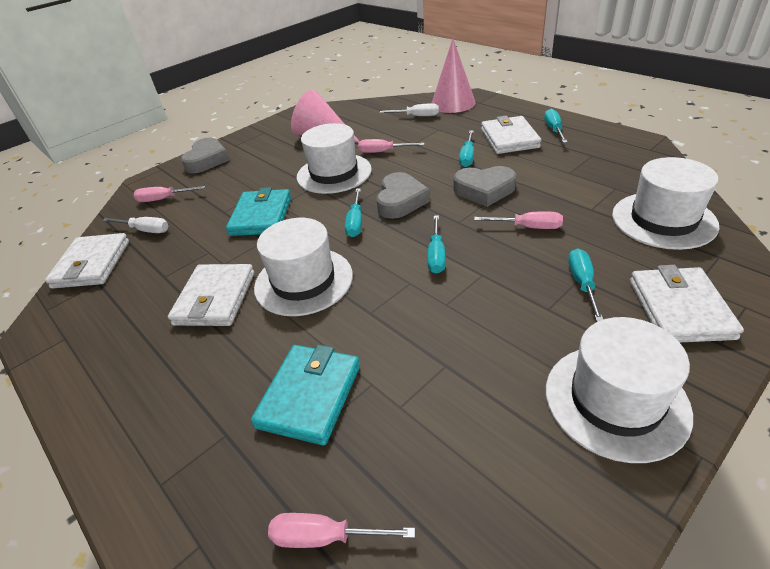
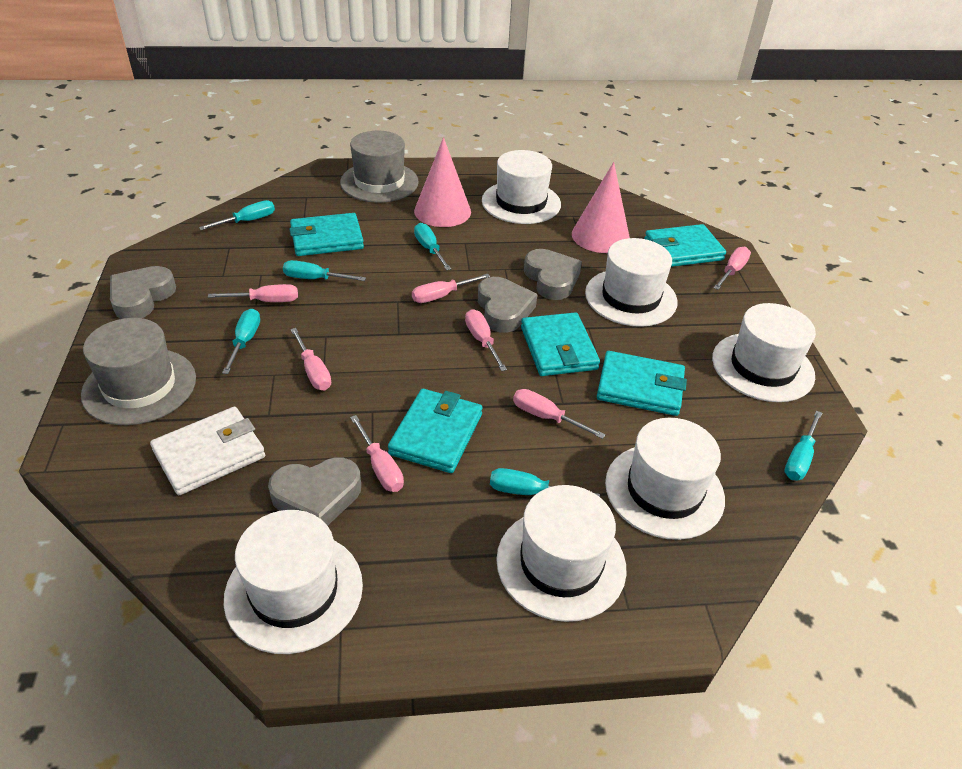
grey hat: 0 -> 2
grey heart: 3 -> 4
pink screwdriver: 4 -> 7
turquoise screwdriver: 5 -> 6
turquoise wallet: 2 -> 5
white hat: 4 -> 6
white screwdriver: 2 -> 0
white wallet: 4 -> 1

